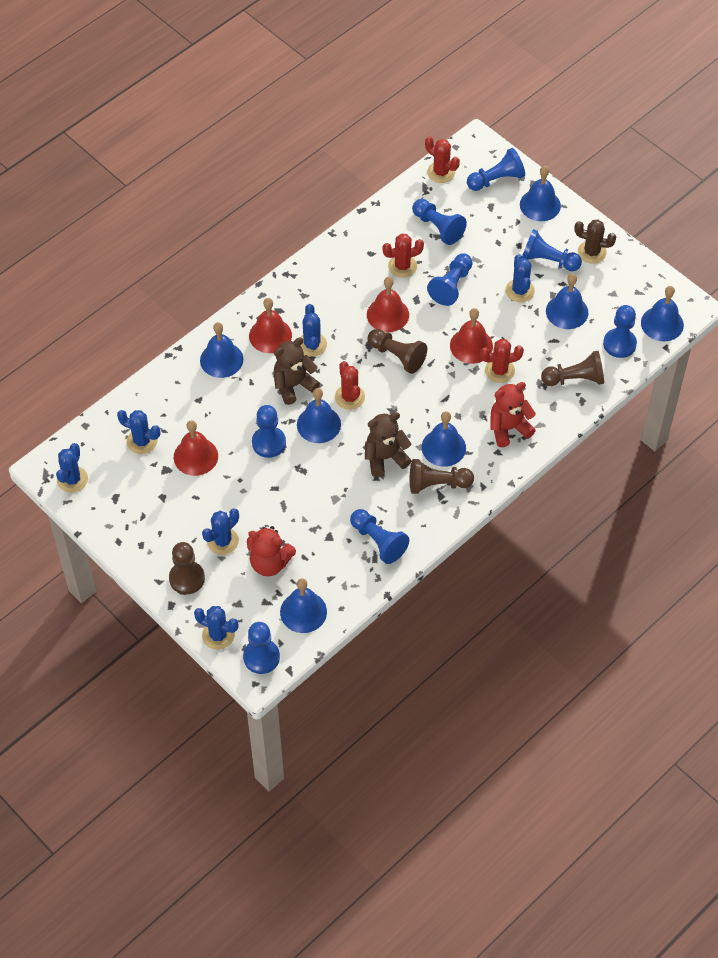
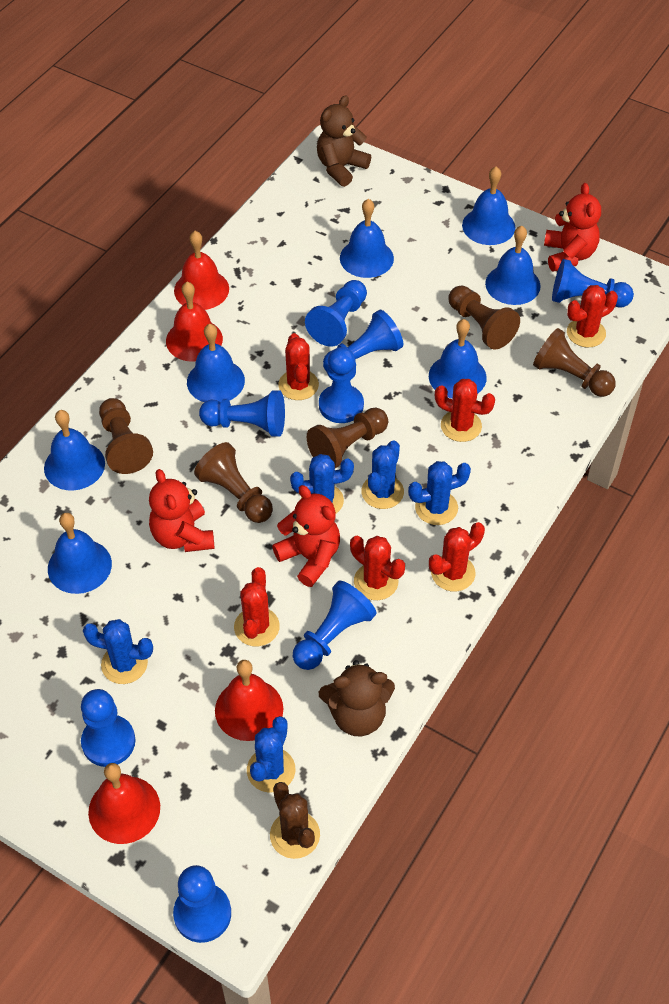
blue cactus: 6 -> 5
brown pawn: 4 -> 5
red cactus: 4 -> 6
red teddy bear: 2 -> 3

